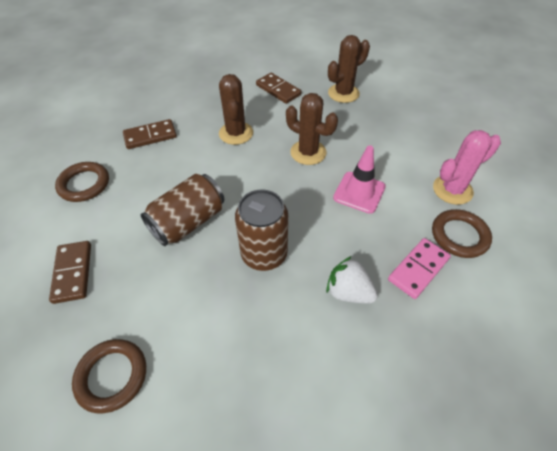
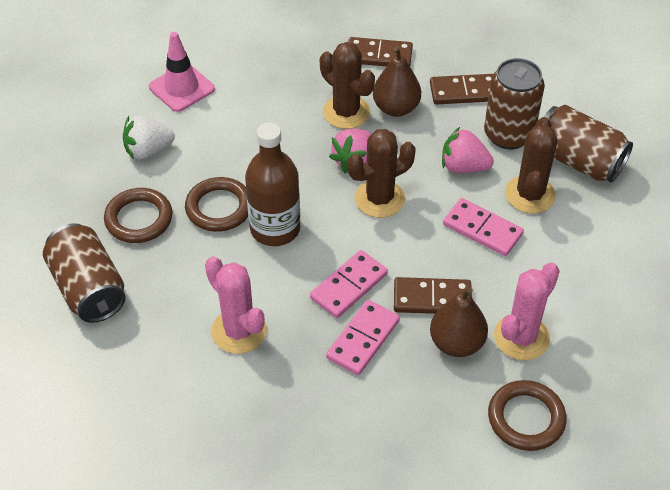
brown bottle: 0 -> 1
brown can: 2 -> 3
brown pear: 0 -> 2
pink cactus: 1 -> 2
pink domino: 1 -> 3
pink strawberry: 0 -> 2

